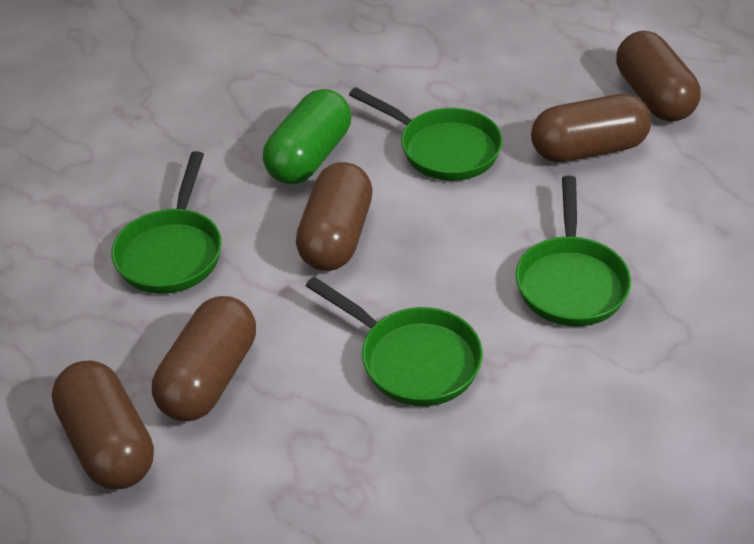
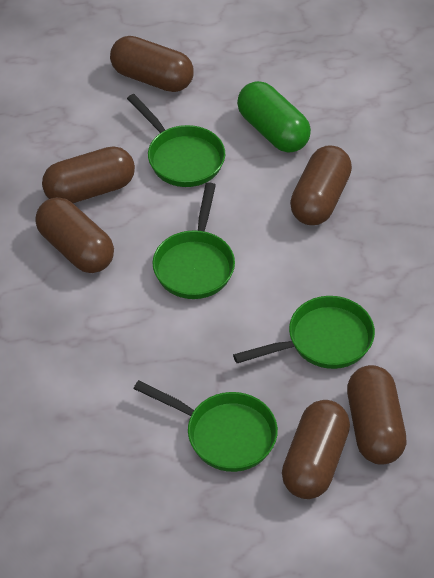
brown capsule: 5 -> 6

